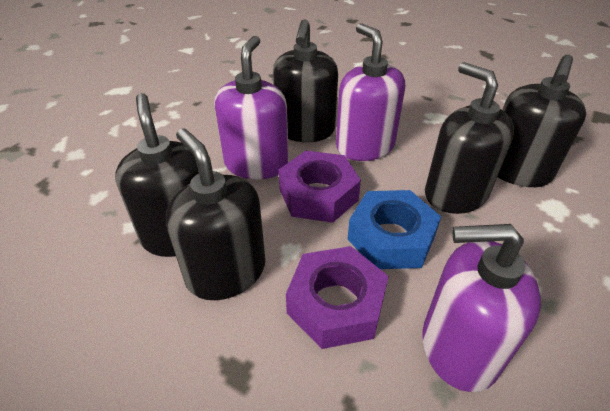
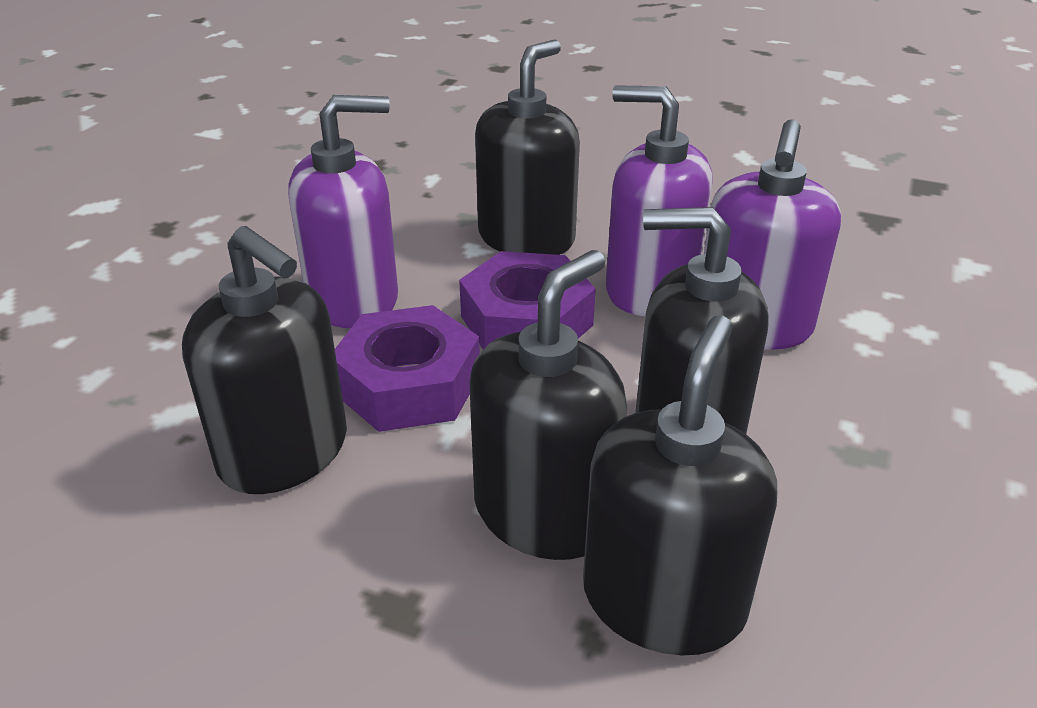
blue nut: 1 -> 0

